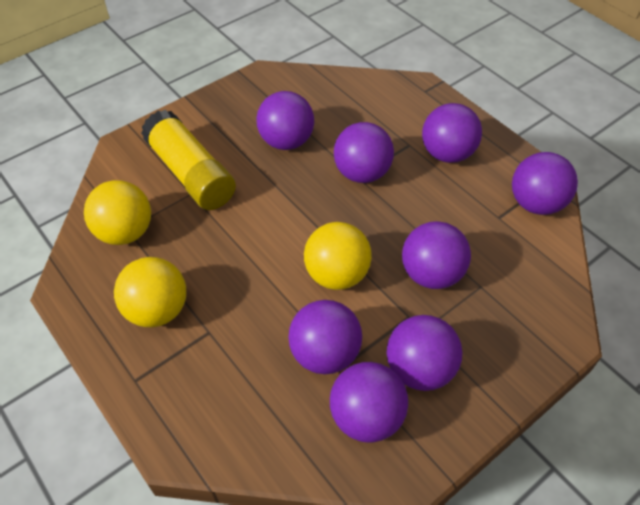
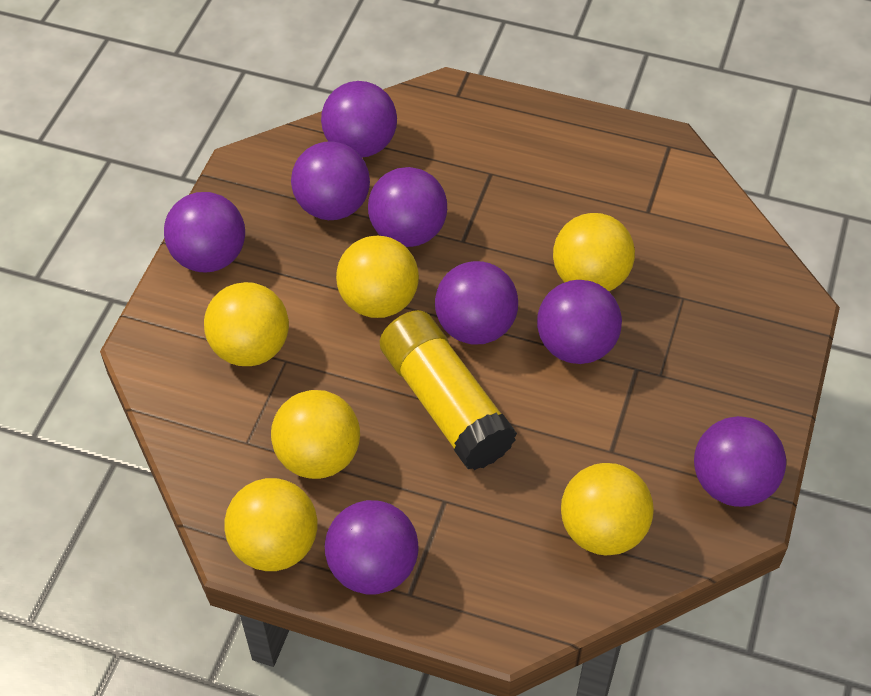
yellow ball: 3 -> 6

